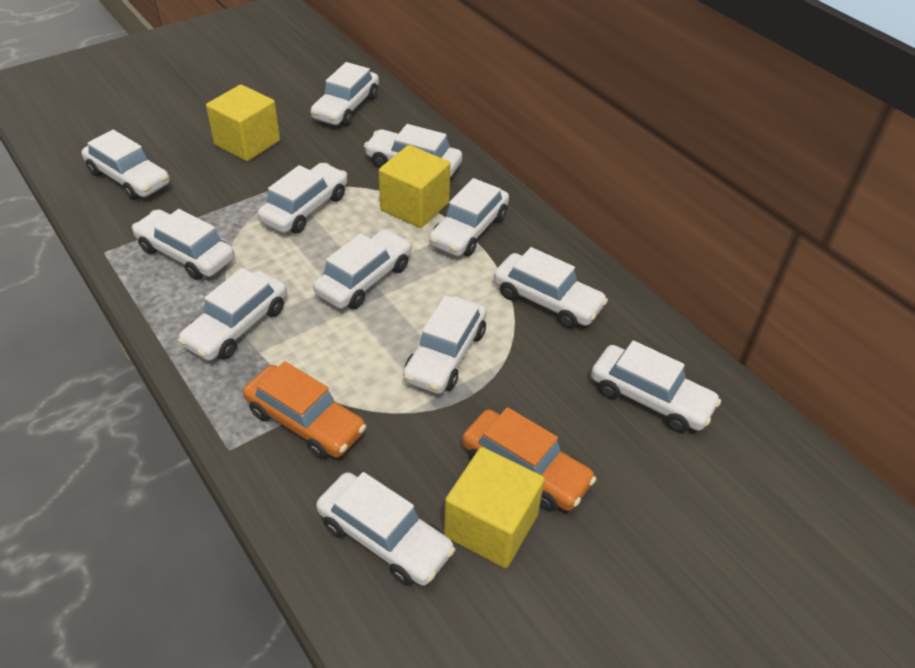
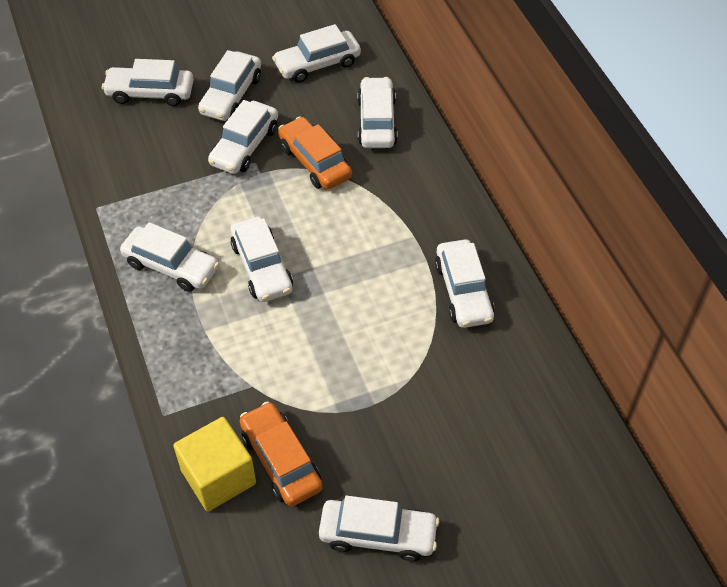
white car: 12 -> 9
yellow cube: 3 -> 1

